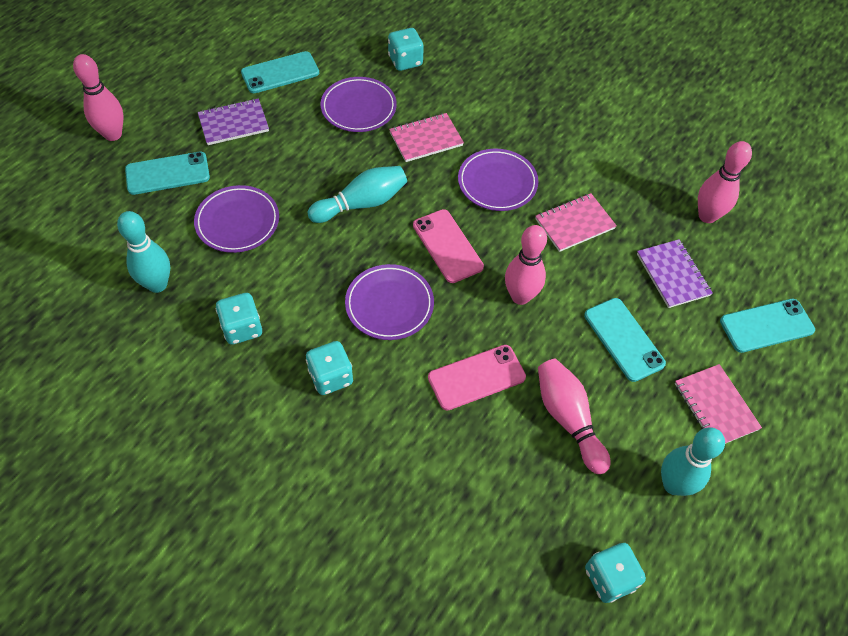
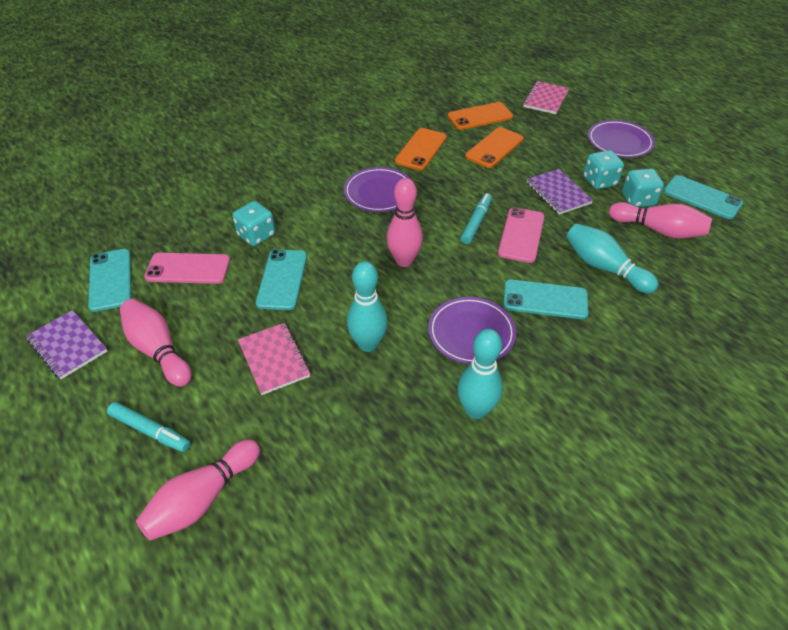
orange phone: 0 -> 3
pink notebook: 3 -> 2
purple plate: 4 -> 3
turquoise dice: 4 -> 3
turquoise marker: 0 -> 2

